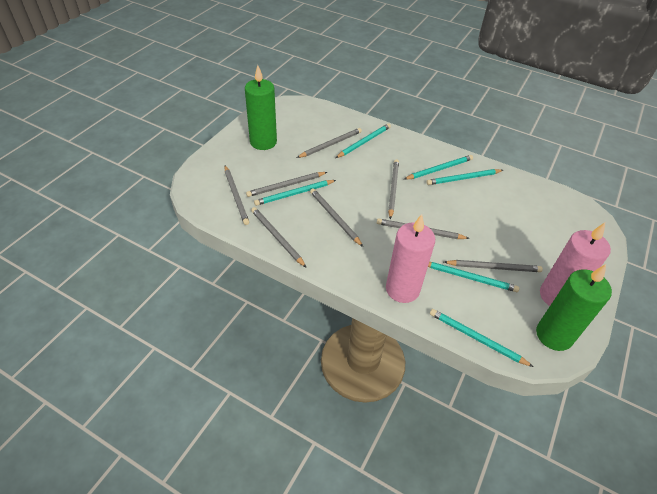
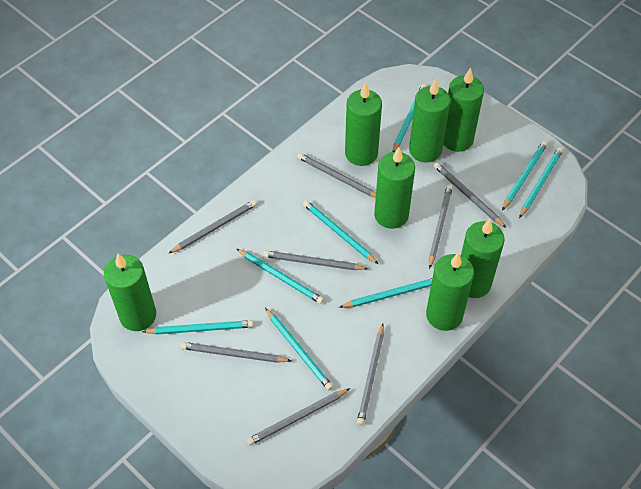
green candle: 2 -> 7
pink candle: 2 -> 0
turquoise pencil: 6 -> 8

